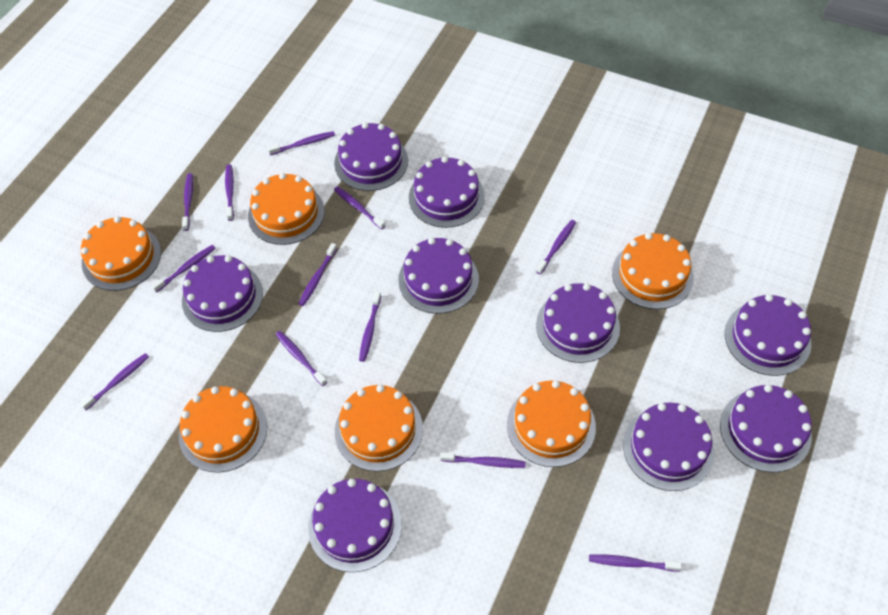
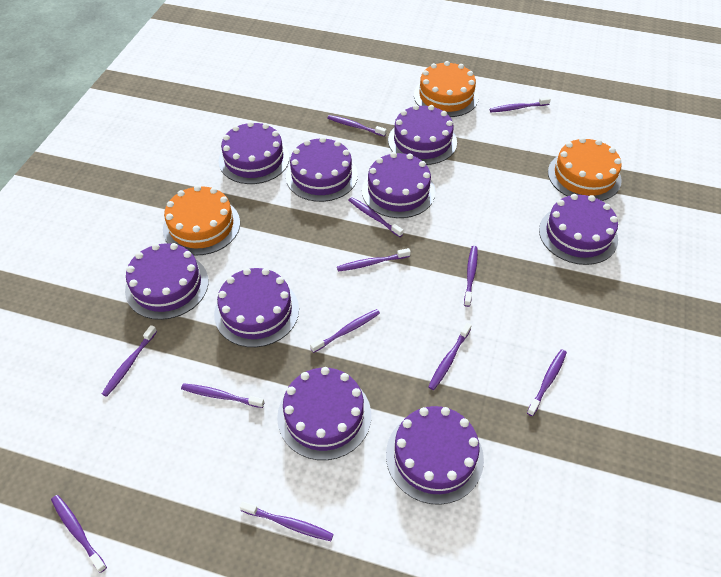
orange cake: 6 -> 3

